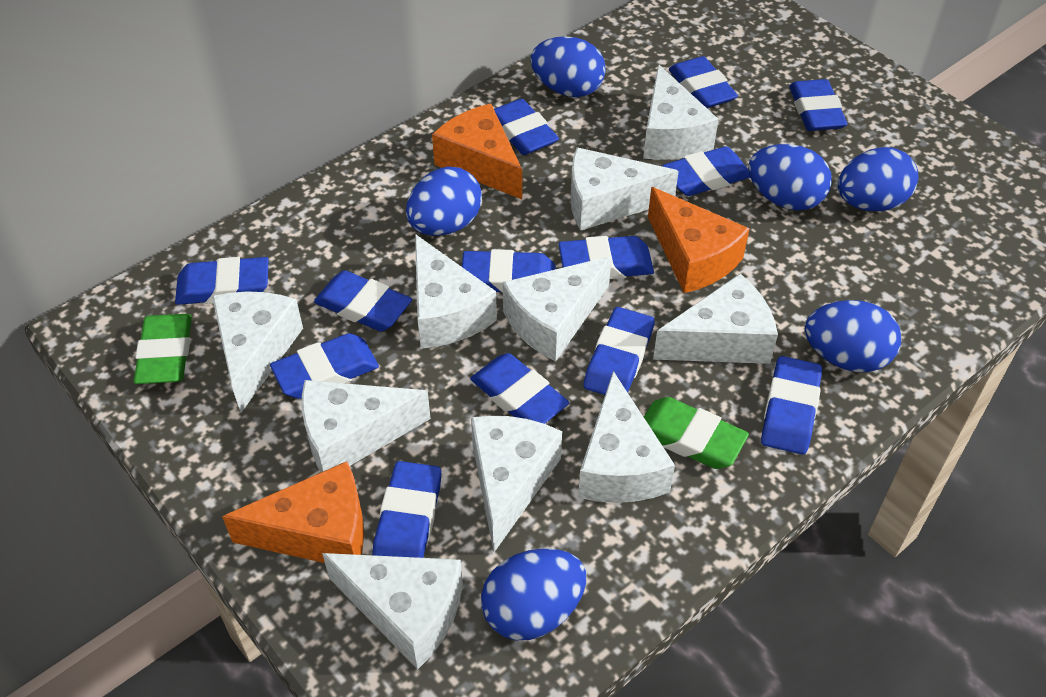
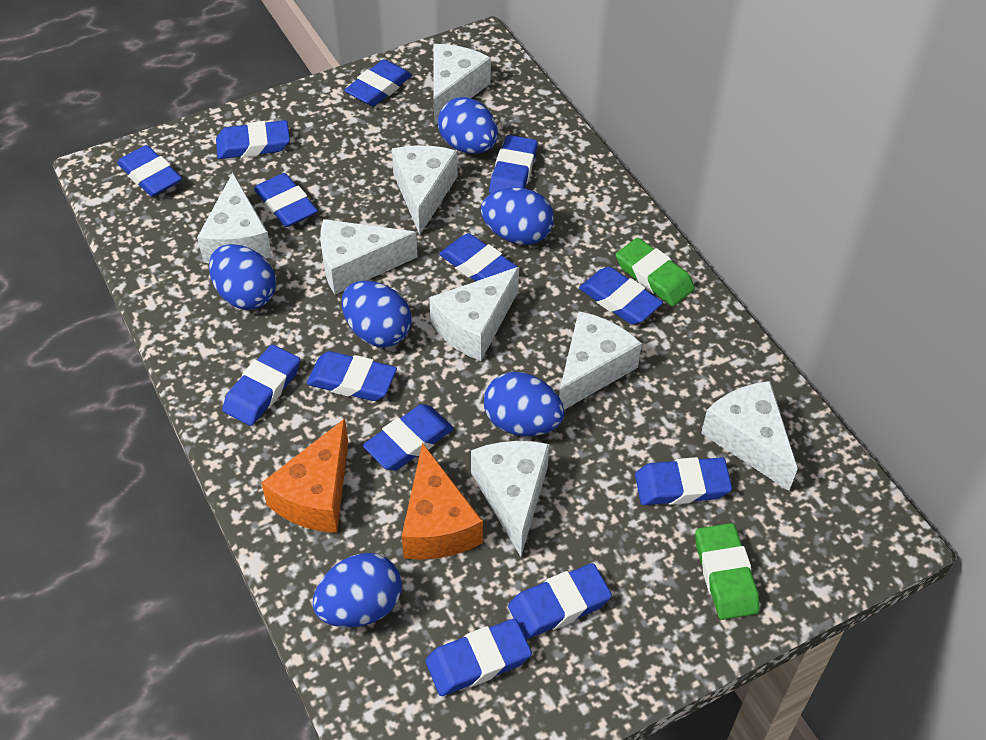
orange cheese: 3 -> 2
white cheese: 10 -> 8

